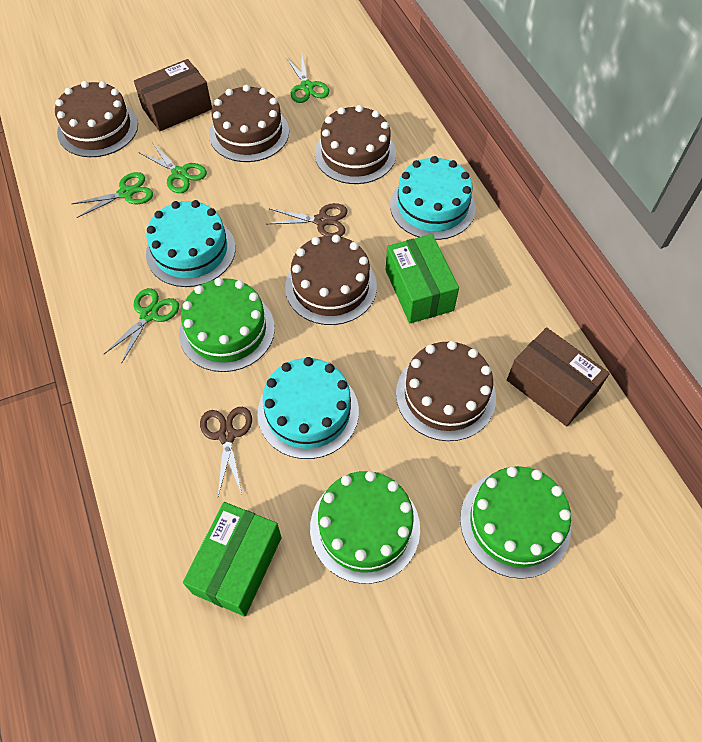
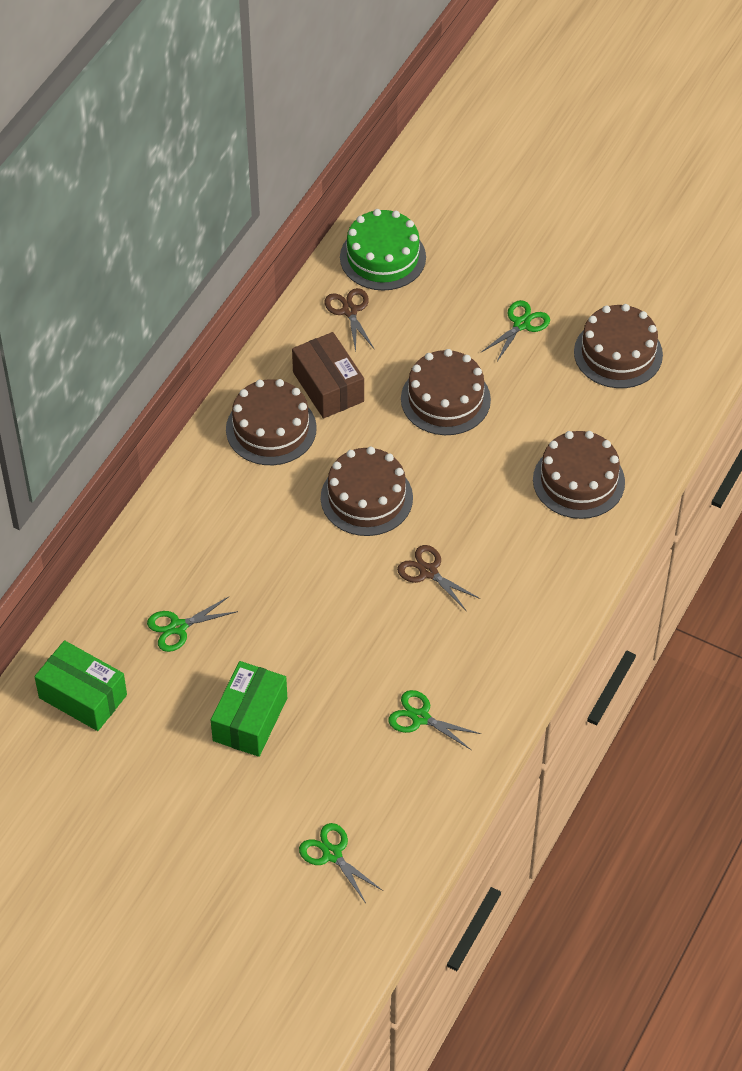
brown box: 2 -> 1
green cake: 3 -> 1
turquoise cake: 3 -> 0

